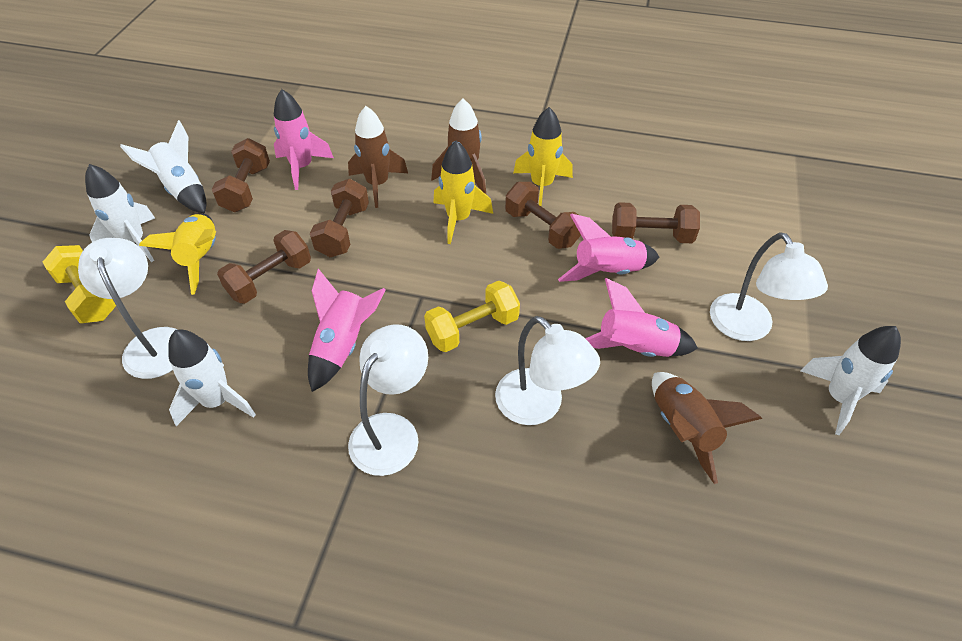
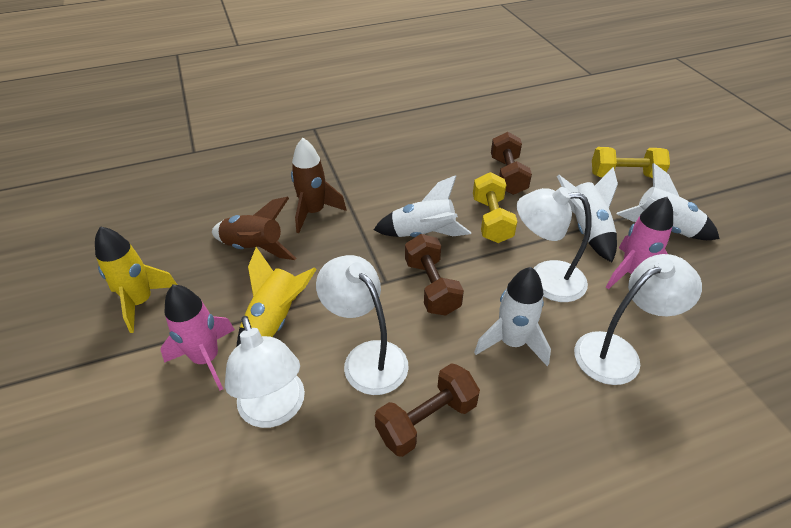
brown dumbbell: 5 -> 3
brown rocket: 3 -> 2
pink rocket: 4 -> 2
yellow rocket: 3 -> 2

